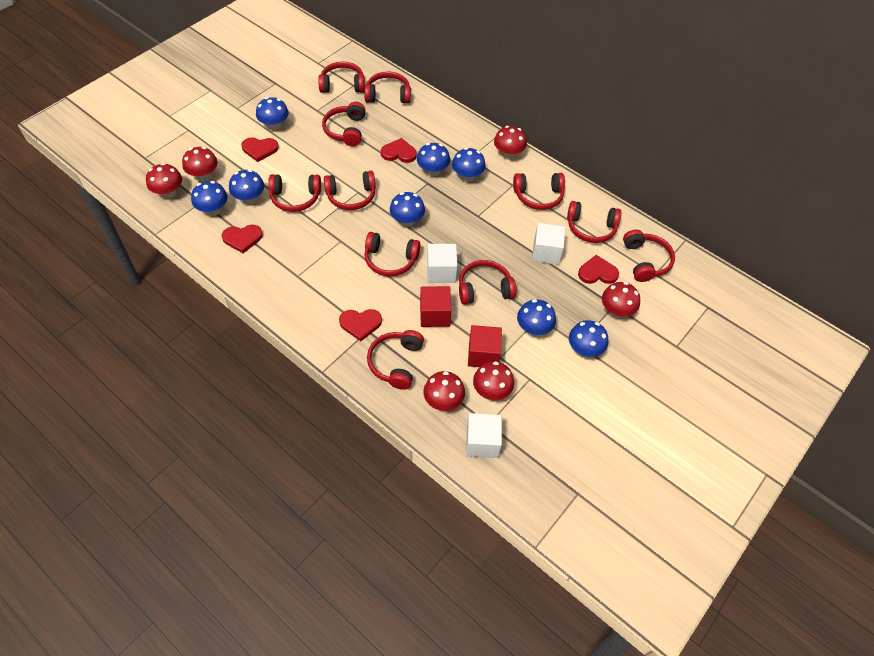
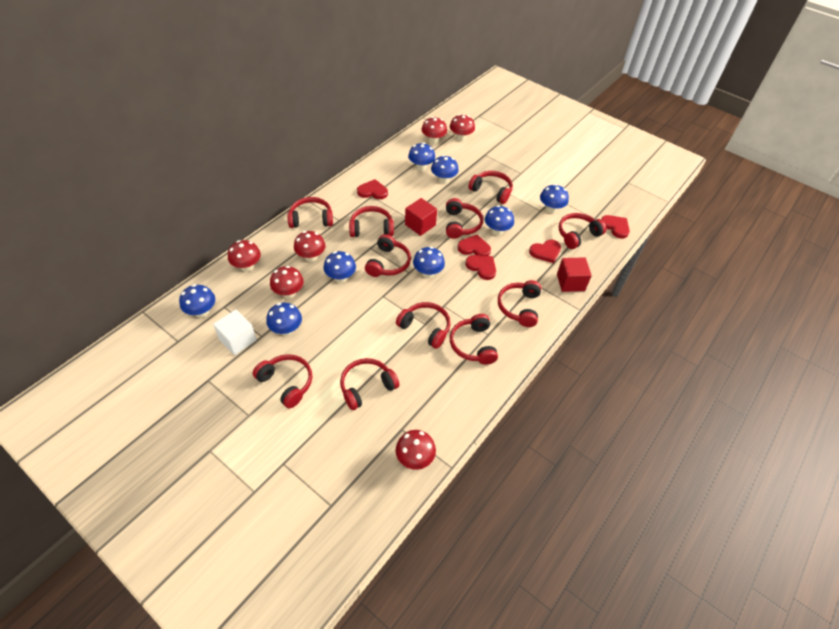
white cube: 3 -> 1

